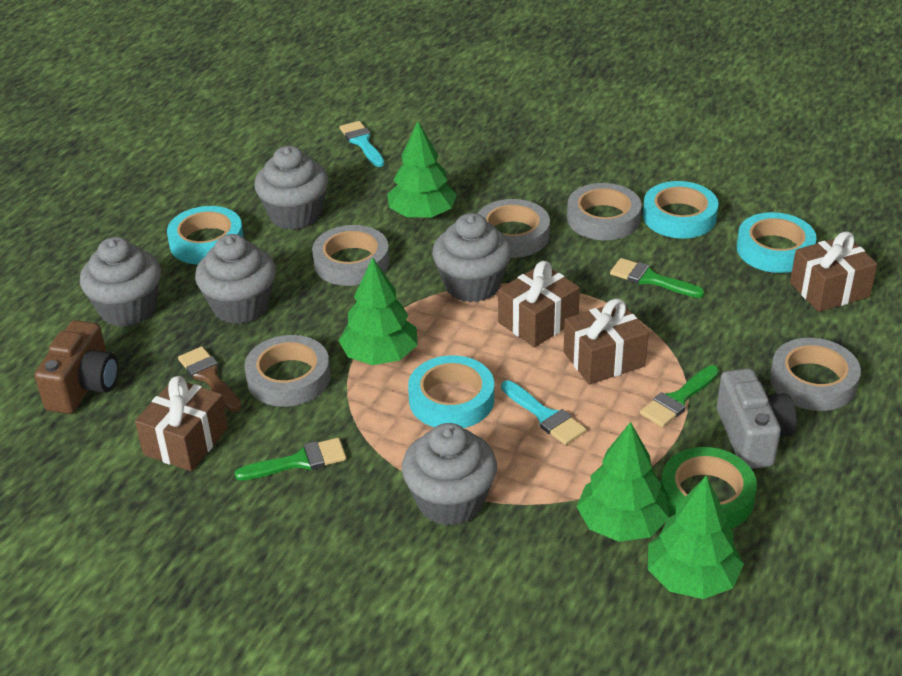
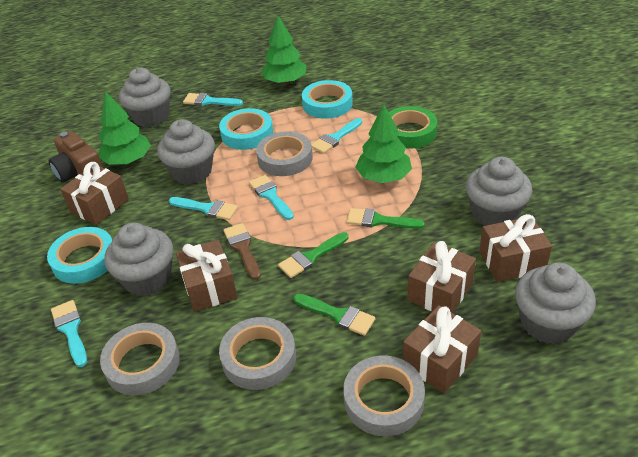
brown gift: 4 -> 5
green tree: 4 -> 3
grey camera: 1 -> 0
grey tape: 5 -> 4
turquoise brush: 2 -> 5
turquoise tape: 4 -> 3

